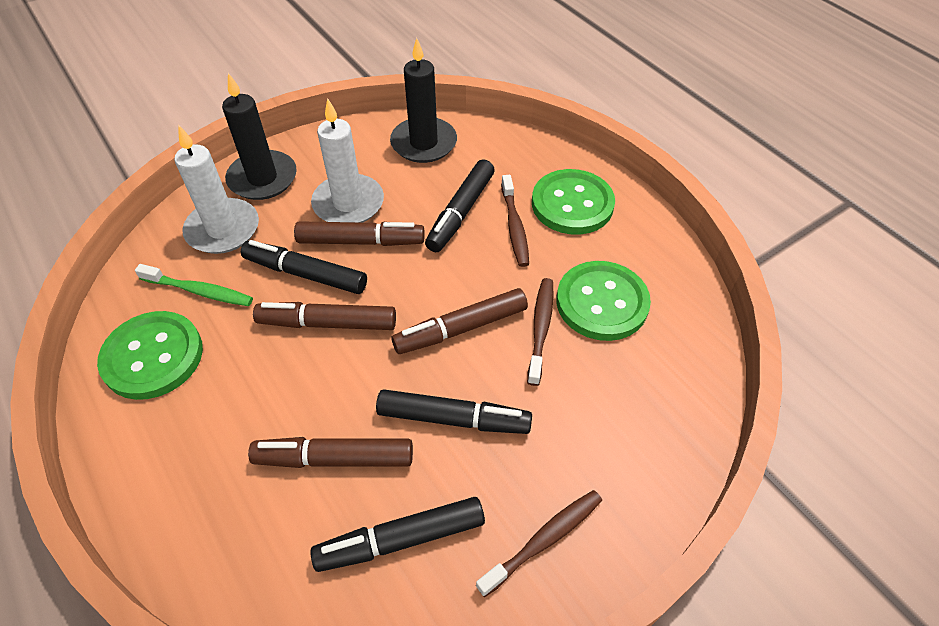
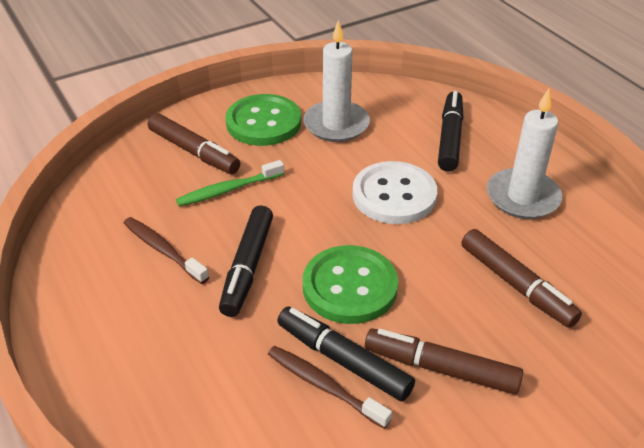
black candle: 2 -> 0
black marker: 4 -> 3
brown marker: 4 -> 3
brown toothbrush: 3 -> 2
green button: 3 -> 2
white button: 0 -> 1

